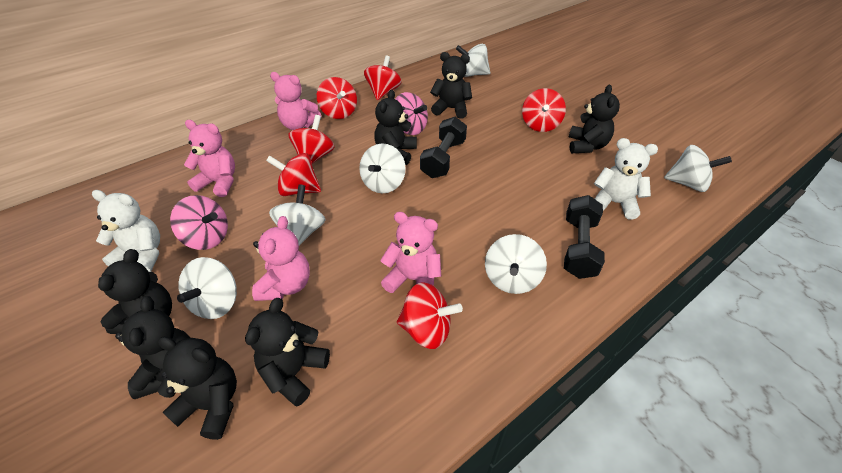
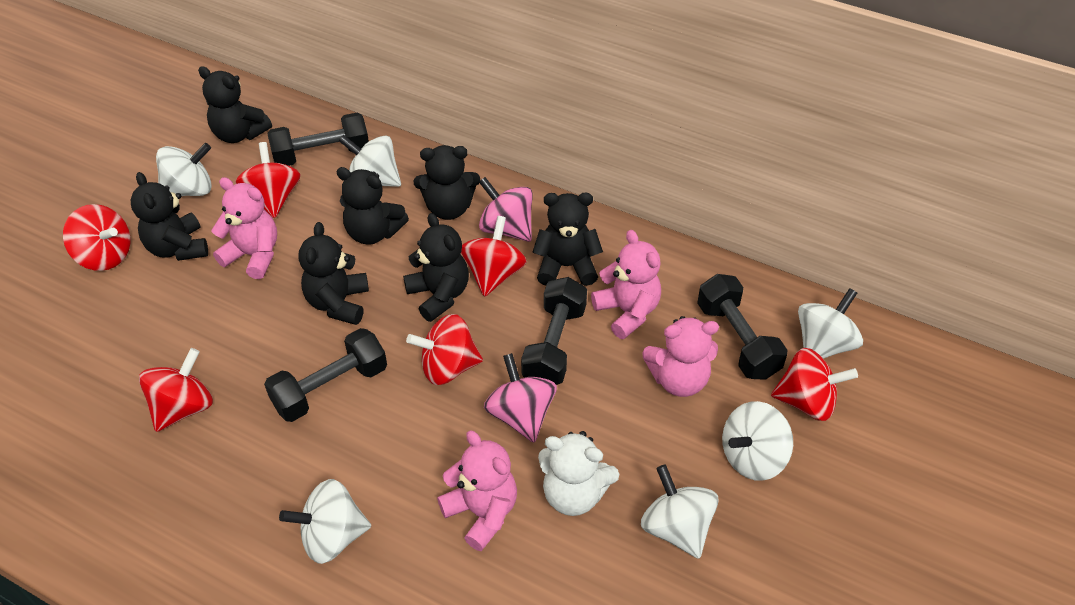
black dumbbell: 2 -> 4
white teddy bear: 2 -> 1

